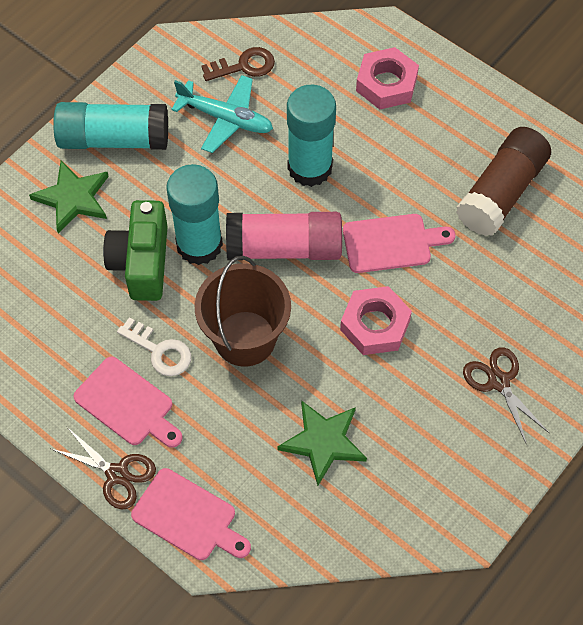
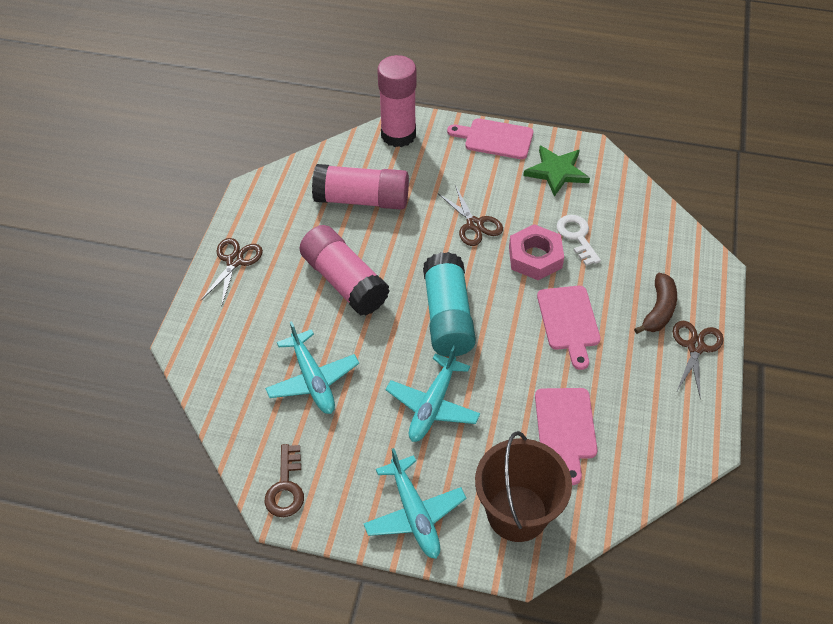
brown banana: 0 -> 1
brown glue stick: 1 -> 0
brown scissors: 2 -> 3
green camera: 1 -> 0
green star: 2 -> 1
pink glue stick: 1 -> 3
pink nut: 2 -> 1
turquoise glue stick: 3 -> 1
turquoise plane: 1 -> 3

